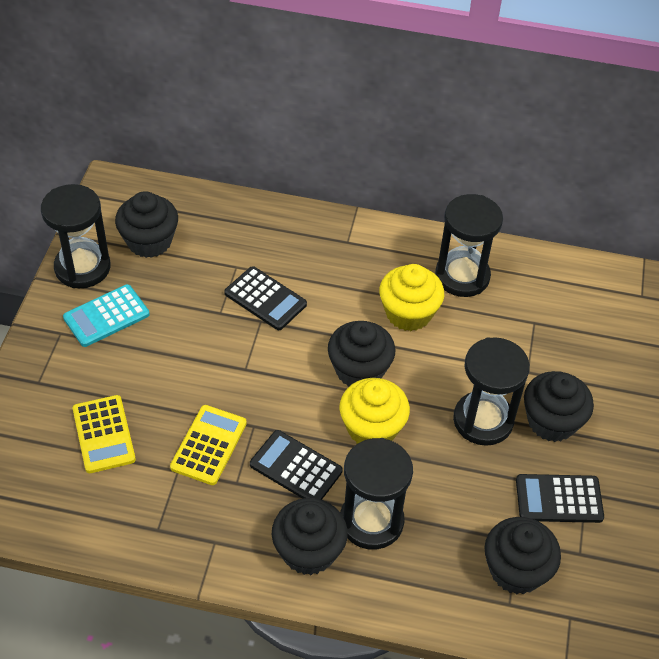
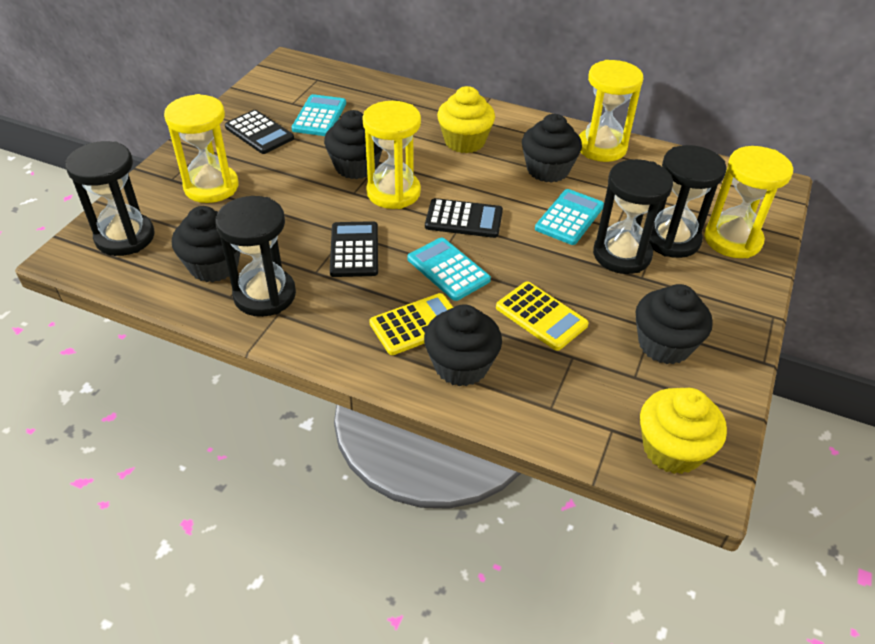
turquoise calculator: 1 -> 3
yellow hourglass: 0 -> 4

